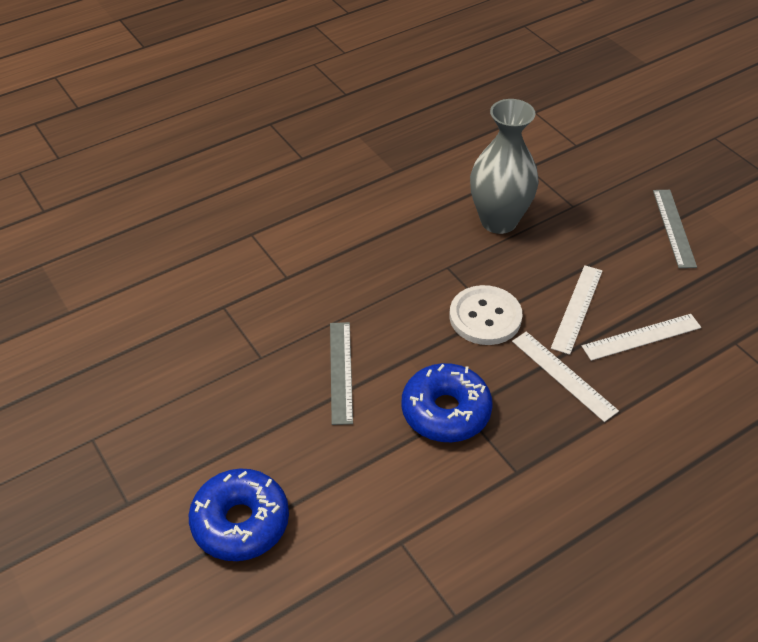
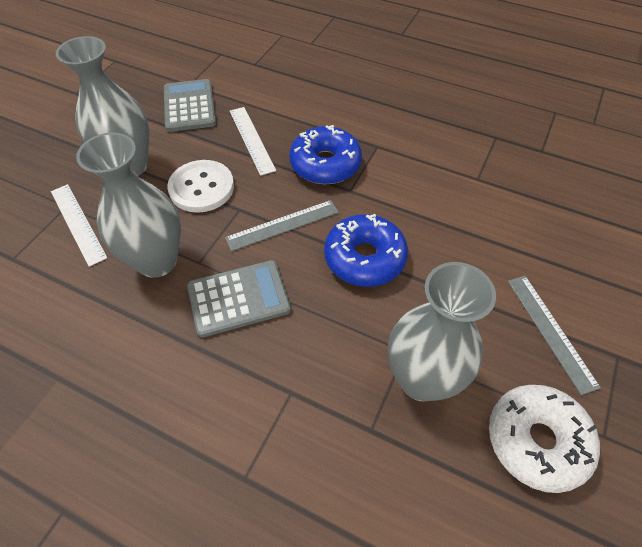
grey calculator: 0 -> 2
grey vase: 1 -> 3
white donut: 0 -> 1
white ruler: 3 -> 2

